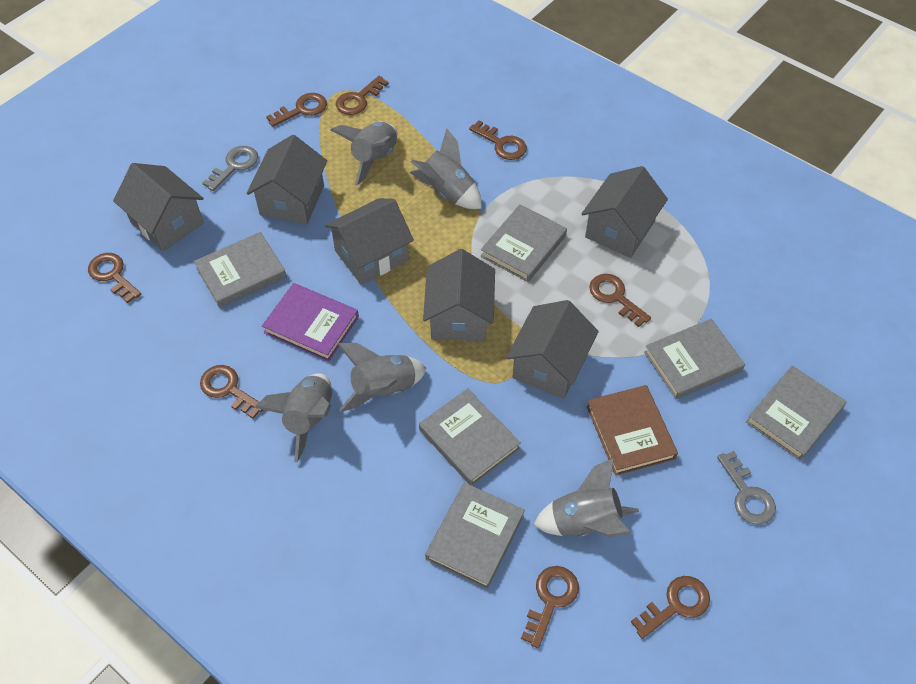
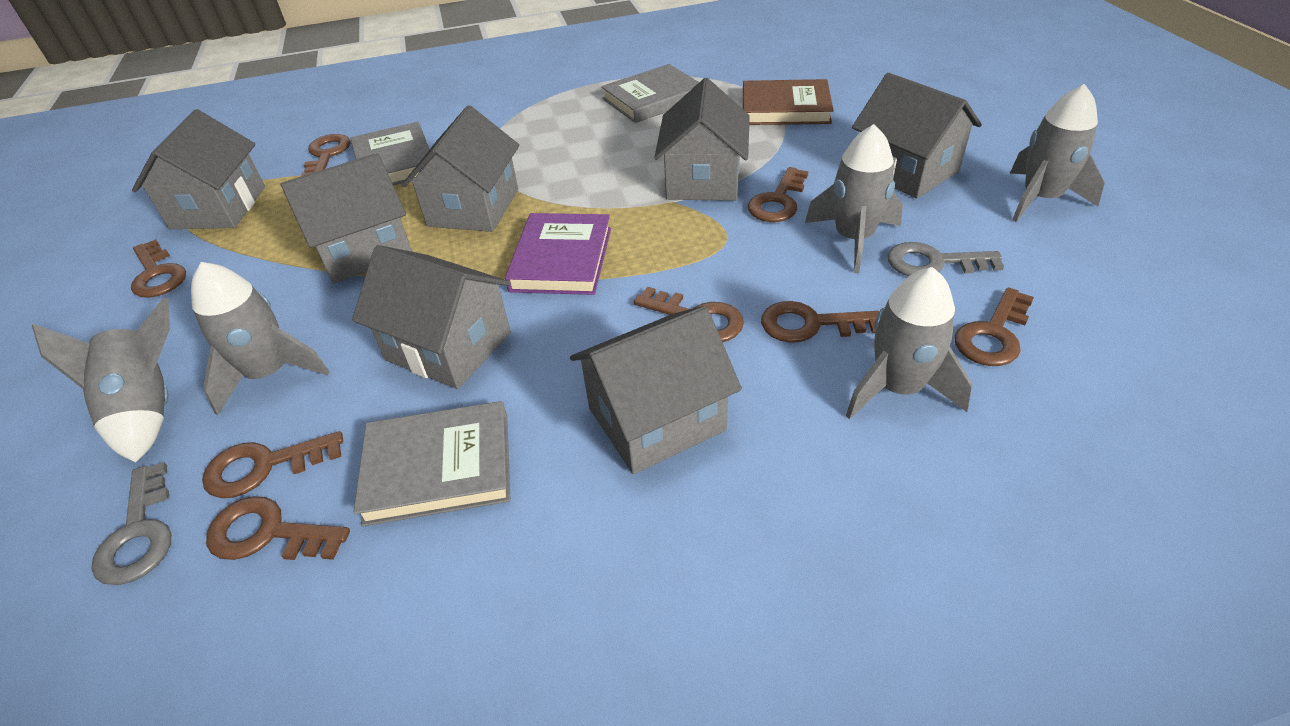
grey book: 6 -> 3
grey house: 6 -> 7

